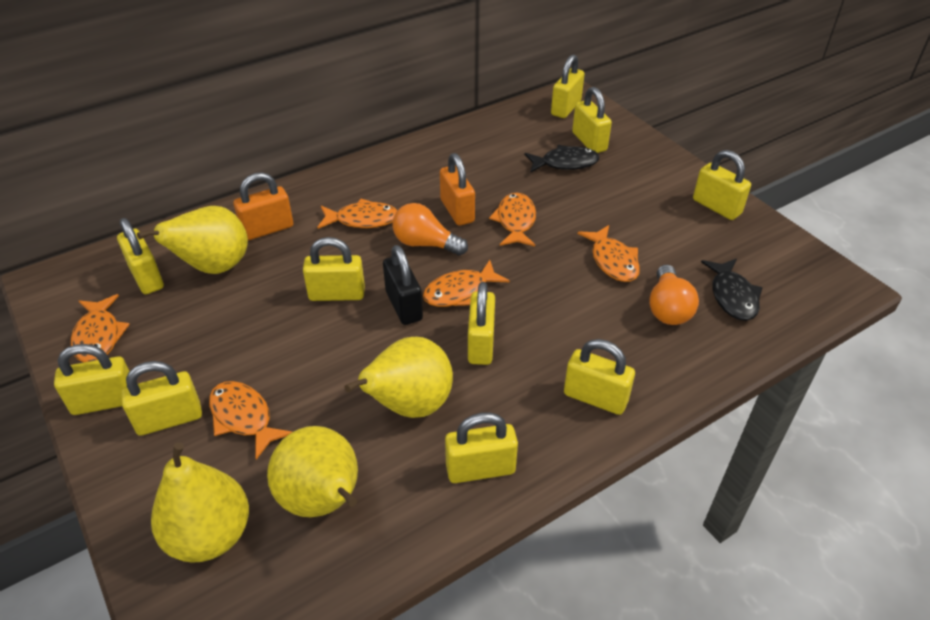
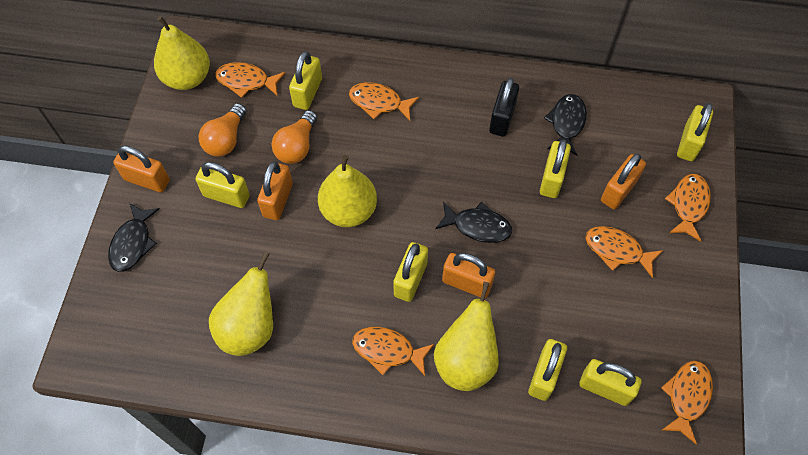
black fish: 2 -> 3
orange padlock: 2 -> 4
yellow padlock: 10 -> 7

